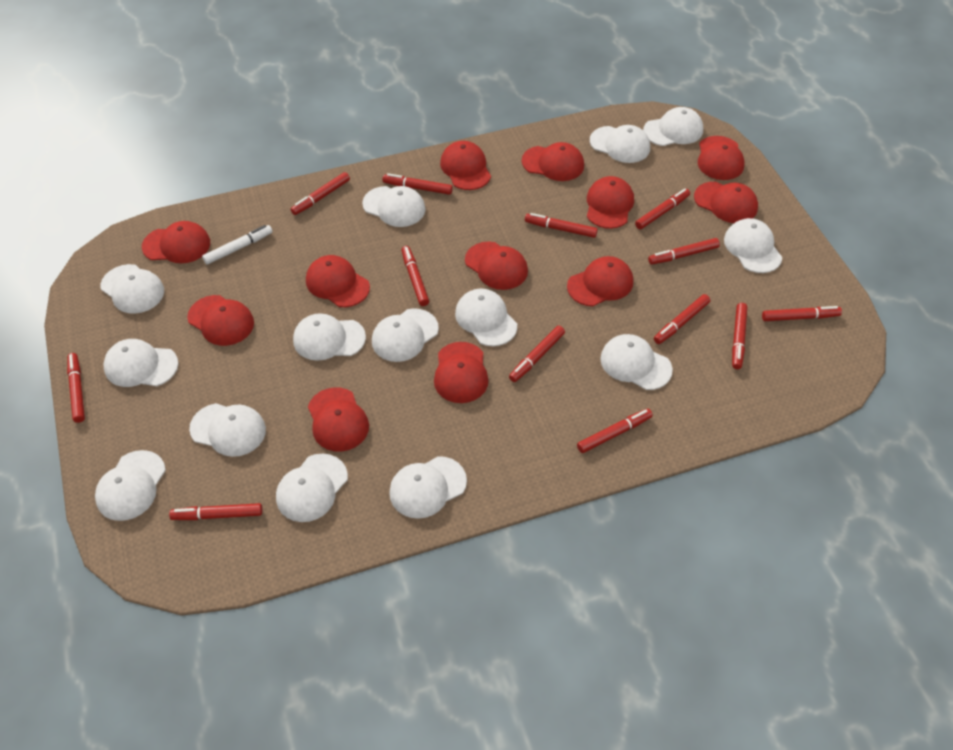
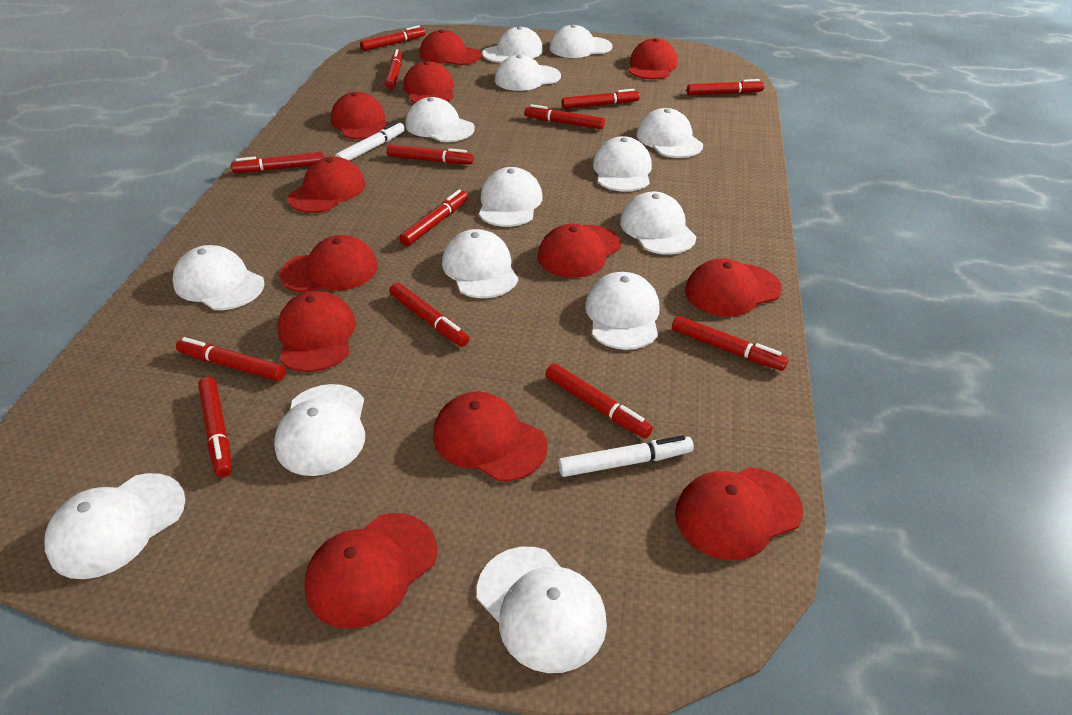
white marker: 1 -> 2

